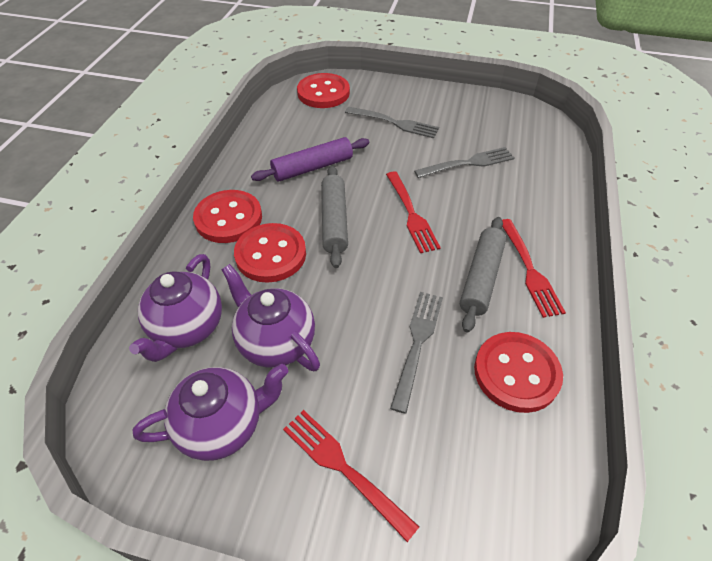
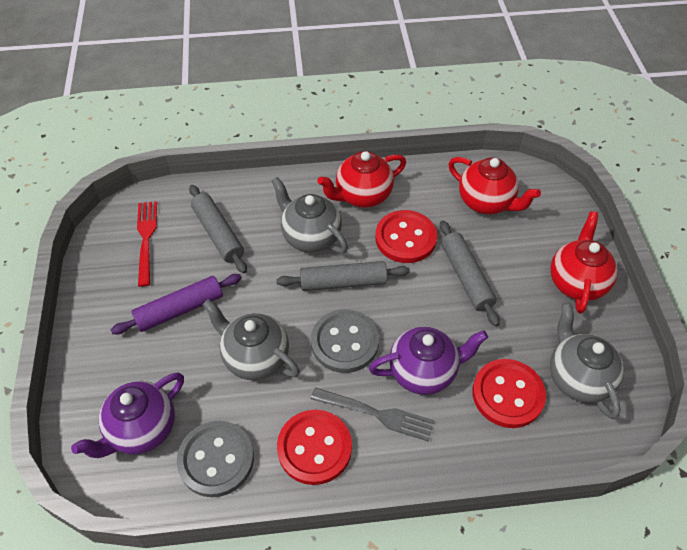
grey button: 0 -> 2
grey fork: 3 -> 1
grey rolling pin: 2 -> 3
grey teapot: 0 -> 3
purple teapot: 3 -> 2
red button: 4 -> 3
red fork: 3 -> 1
red teapot: 0 -> 3

